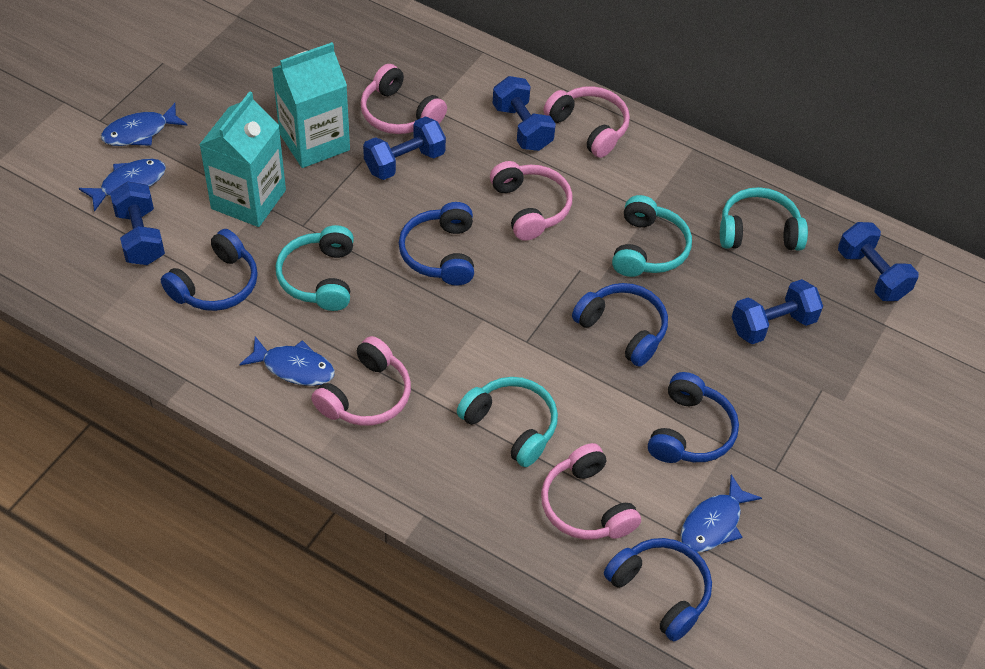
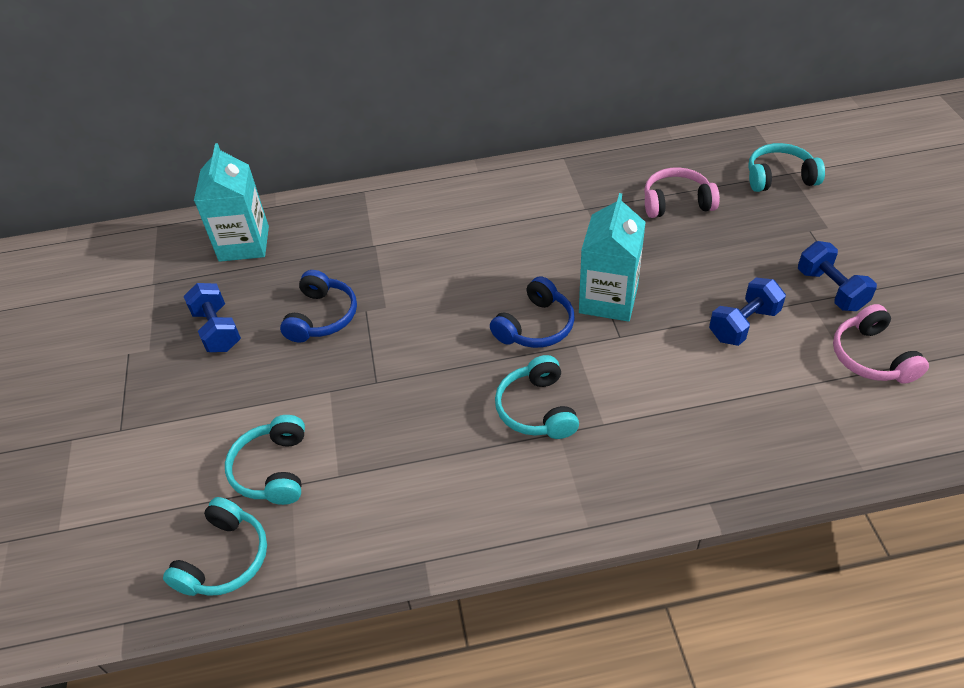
blue dumbbell: 5 -> 3
blue fish: 4 -> 0
blue headphones: 5 -> 2
pink headphones: 5 -> 2

